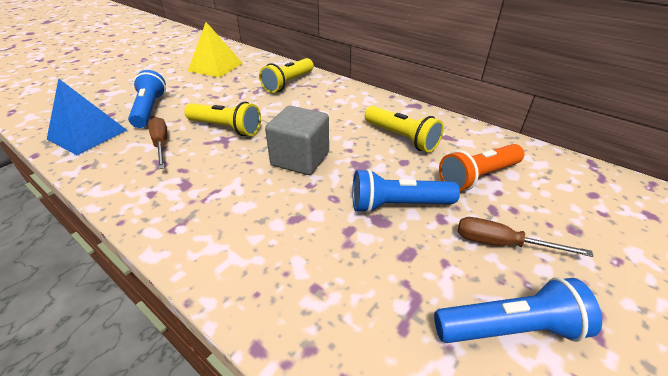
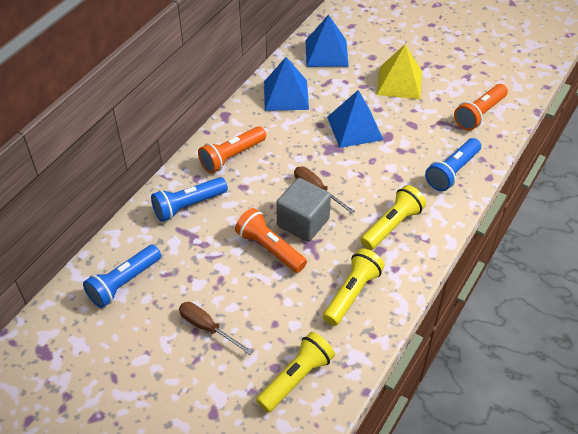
blue pyramid: 1 -> 3
orange flashlight: 1 -> 3

